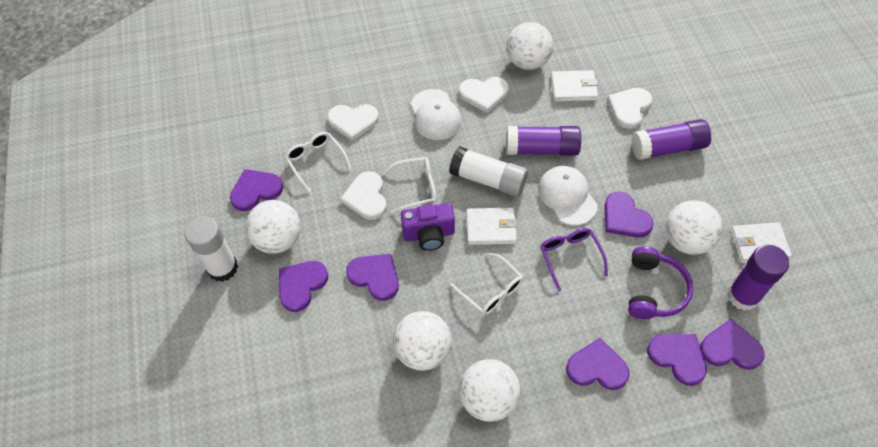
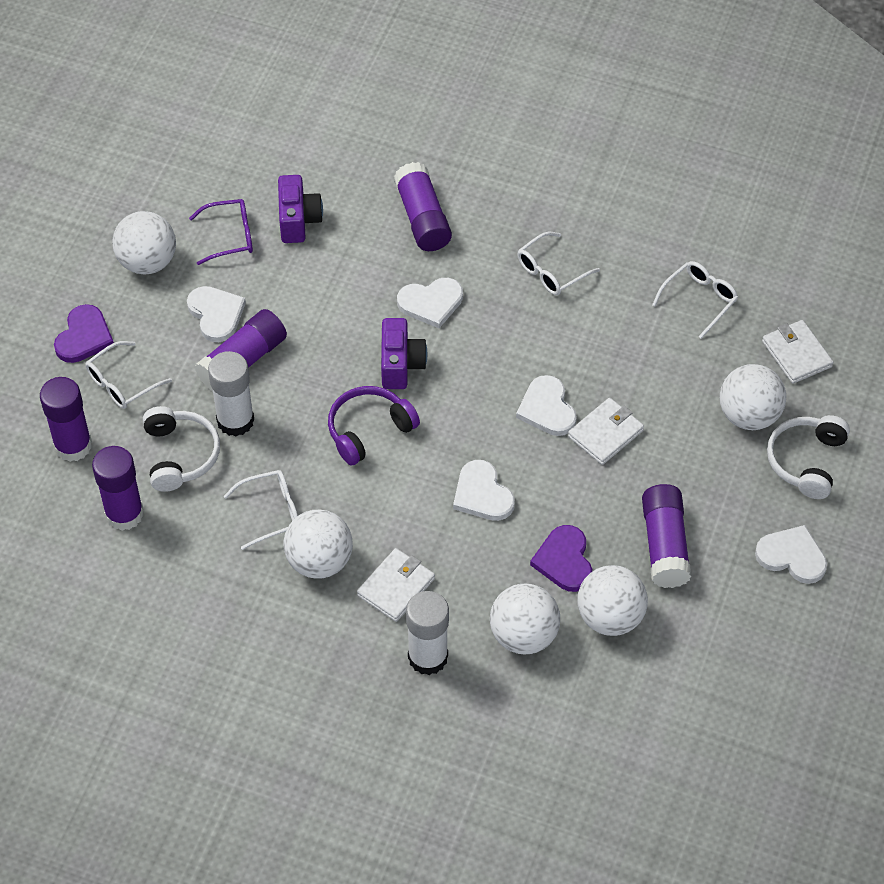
purple camera: 1 -> 2
purple glue stick: 3 -> 5
purple heart: 7 -> 2
white cap: 2 -> 0
white glasses: 3 -> 4
white headphones: 0 -> 2
white heart: 4 -> 5

